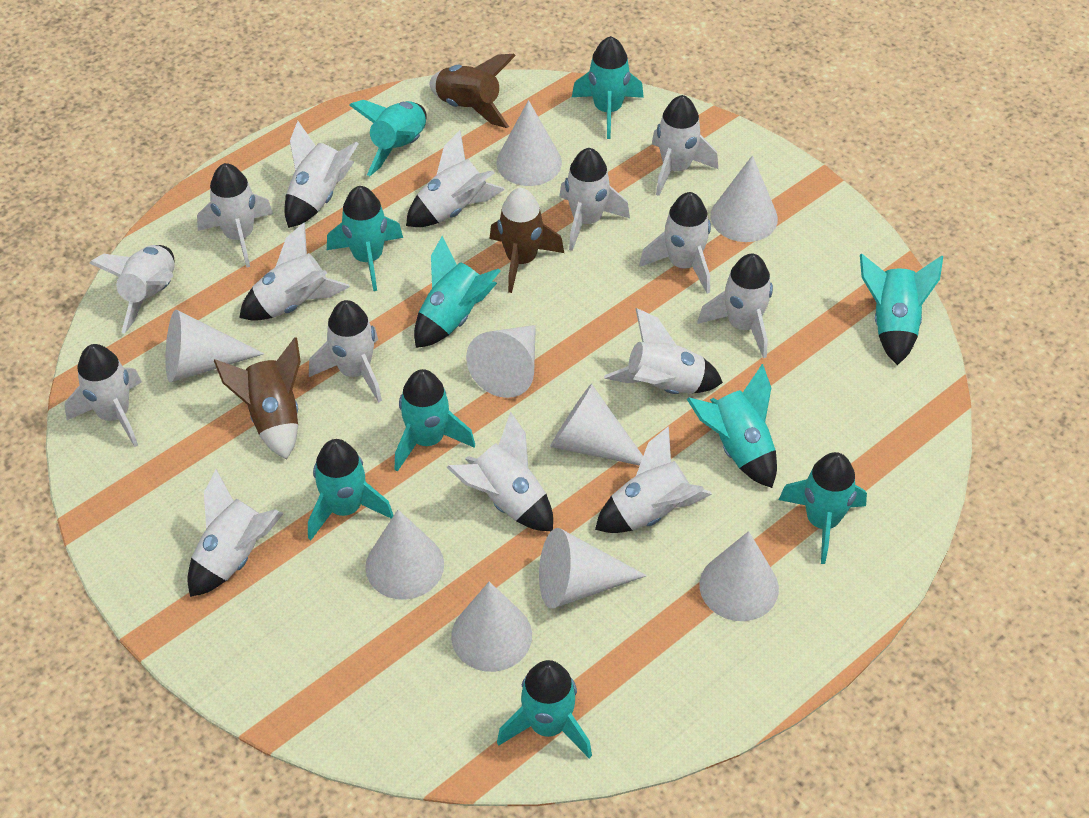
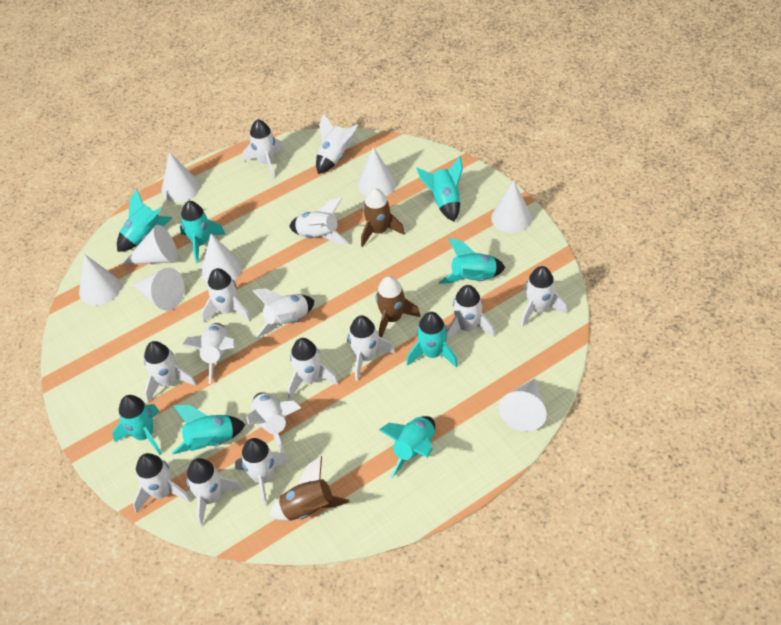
turquoise rocket: 10 -> 8
white cone: 9 -> 8

